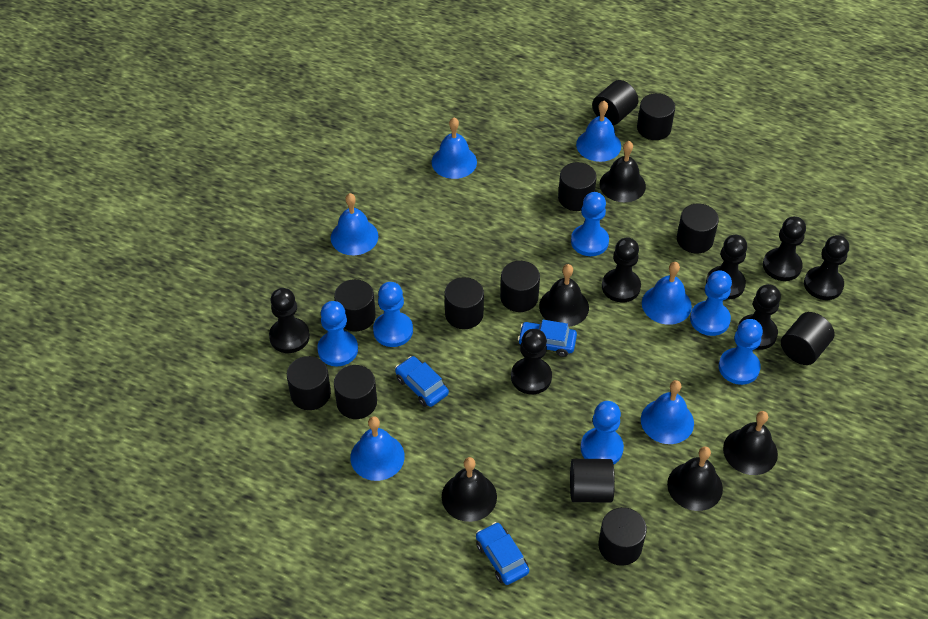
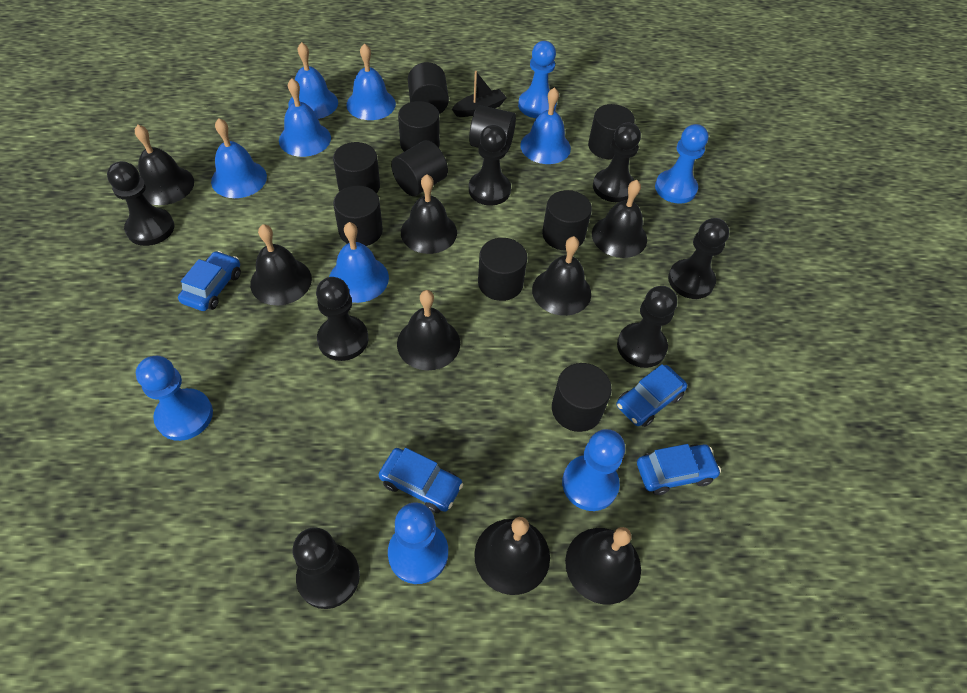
black bell: 5 -> 8
black boat: 0 -> 1
black cylinder: 12 -> 10
blue car: 3 -> 4
blue pawn: 6 -> 5

